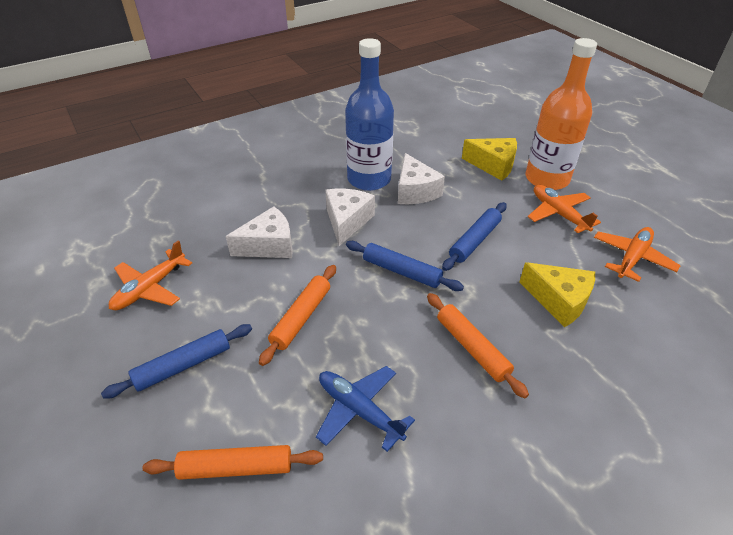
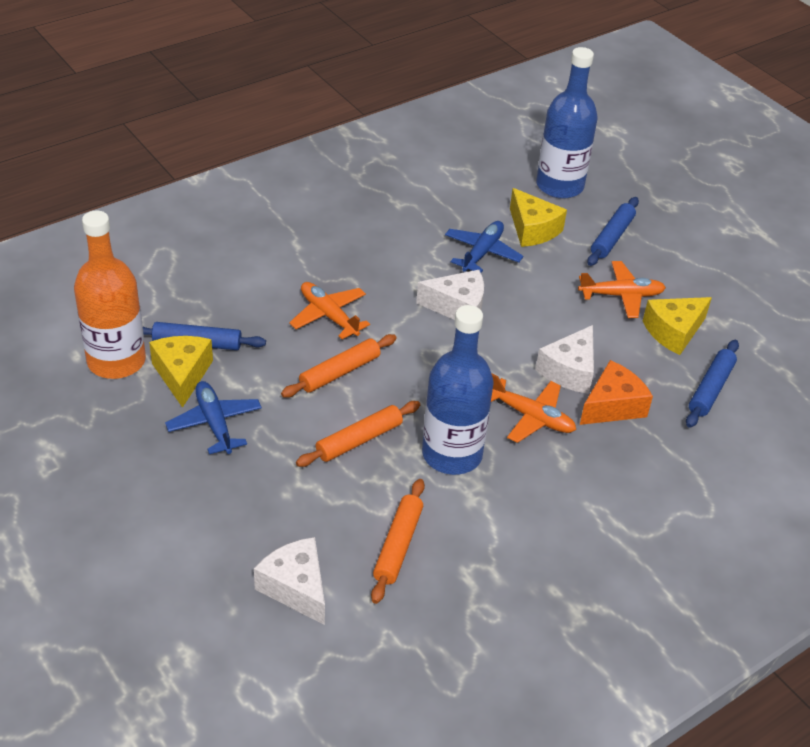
blue bottle: 1 -> 2
blue plane: 1 -> 2
orange cheese: 0 -> 1
yellow cheese: 2 -> 3

